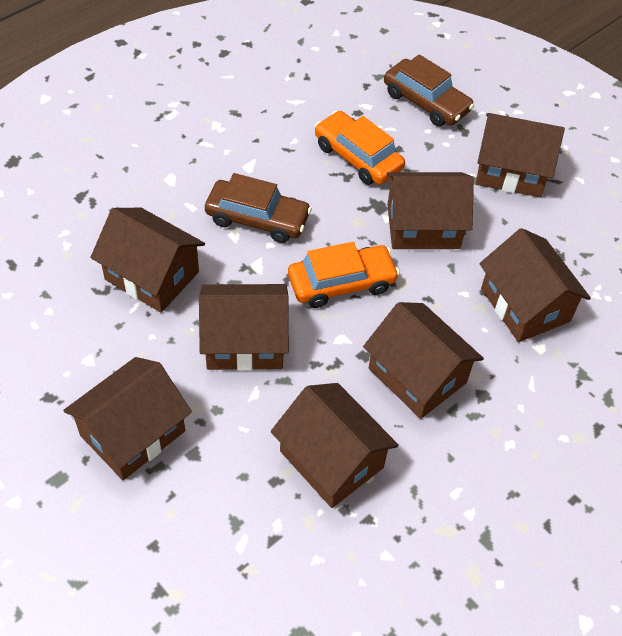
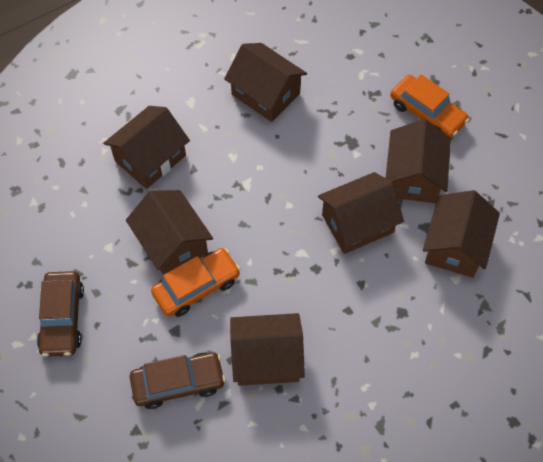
brown house: 8 -> 7

